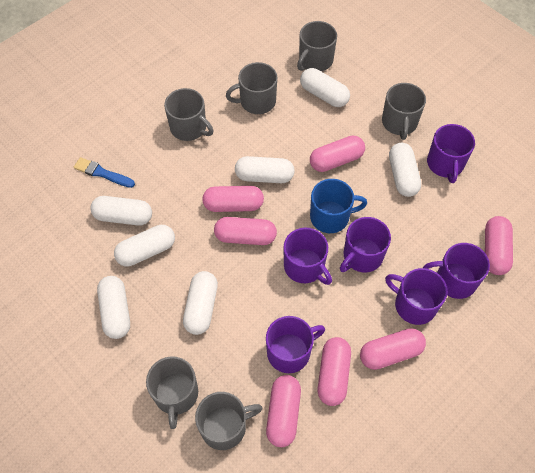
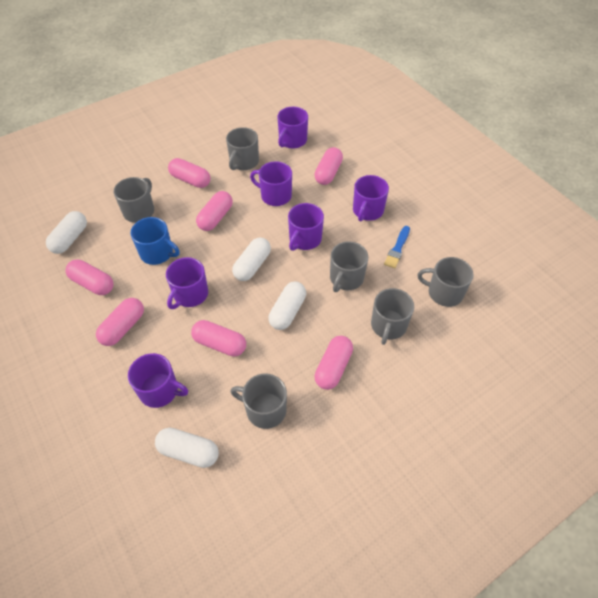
white capsule: 7 -> 4

